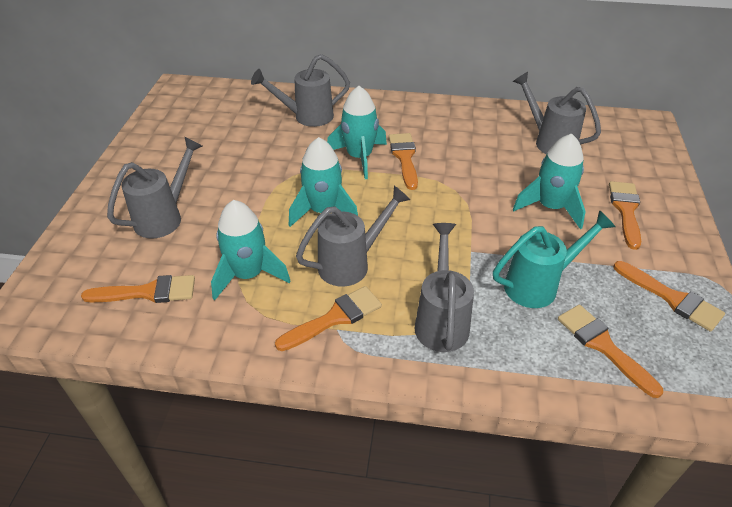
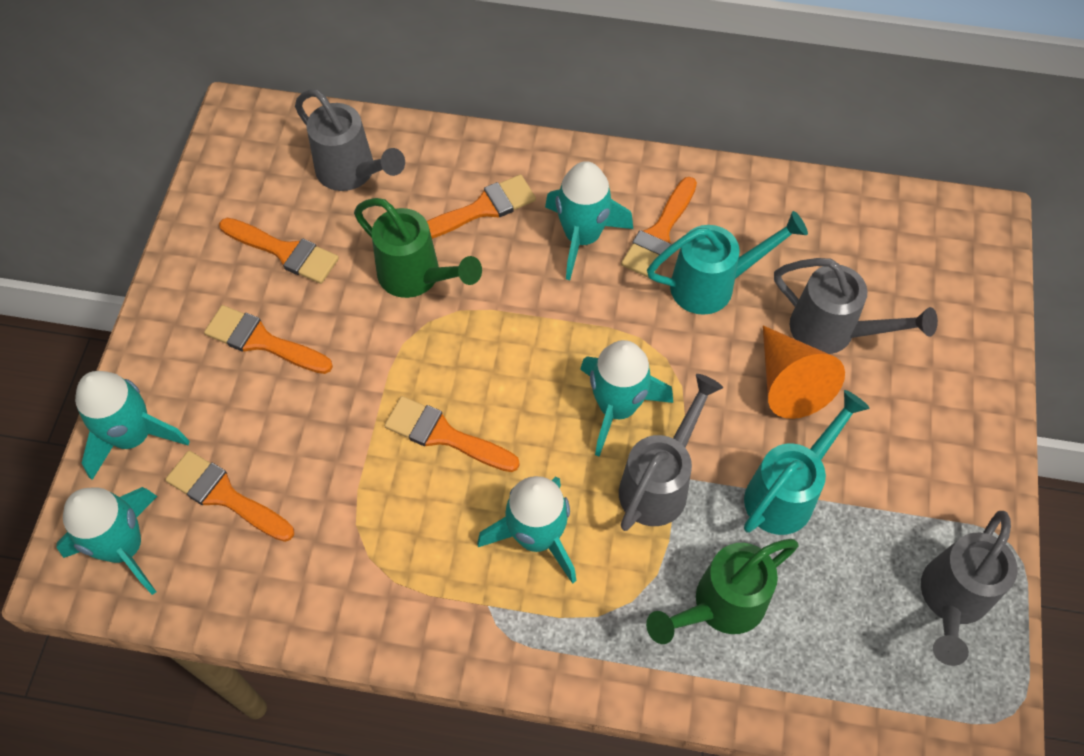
green watering can: 0 -> 2
grey watering can: 5 -> 4
orange cone: 0 -> 1
turquoise rocket: 4 -> 5
turquoise watering can: 1 -> 2

